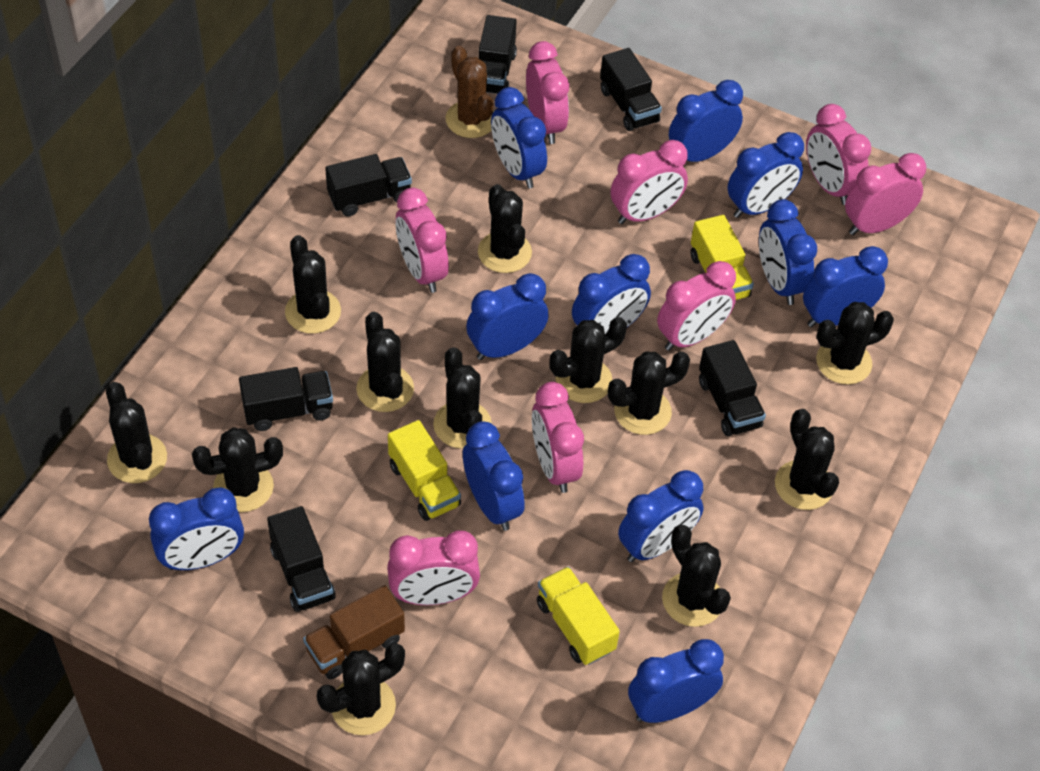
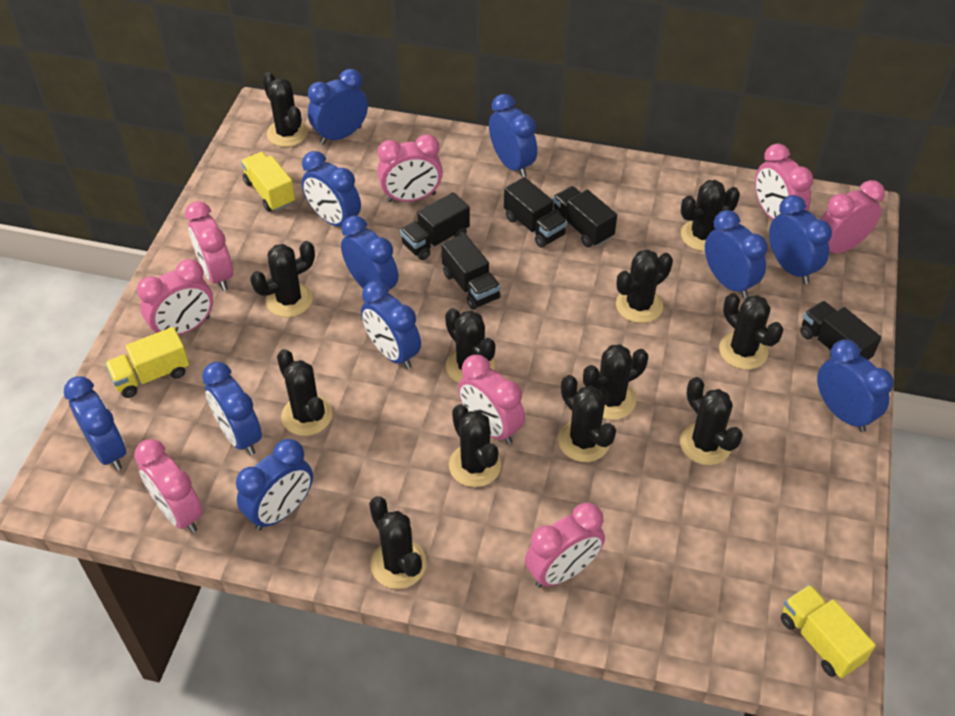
black truck: 6 -> 5
brown cactus: 1 -> 0
brown truck: 1 -> 0

